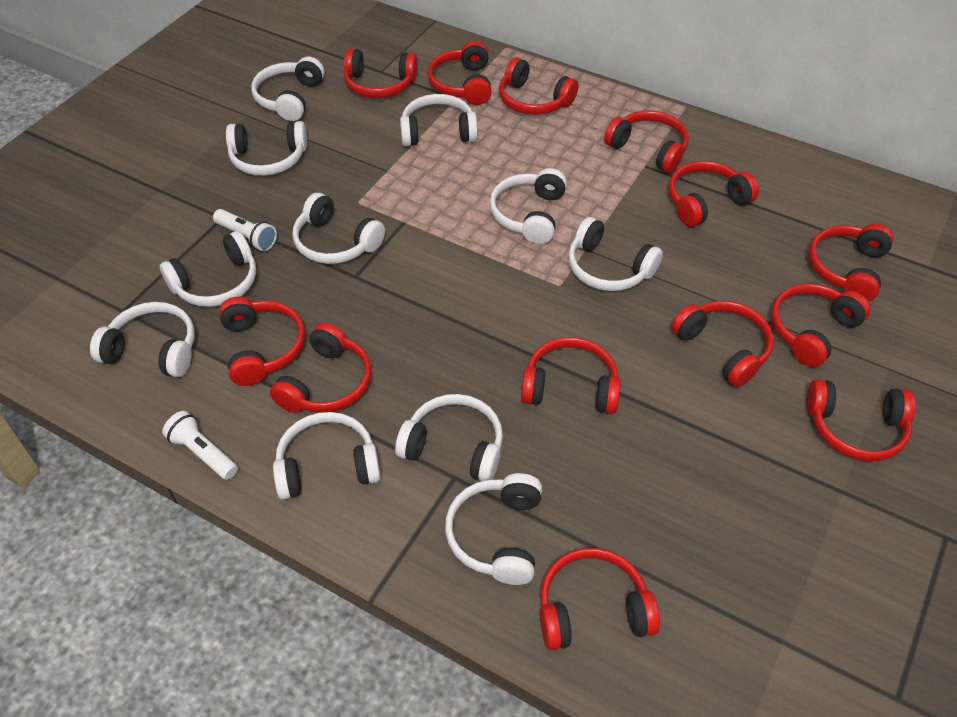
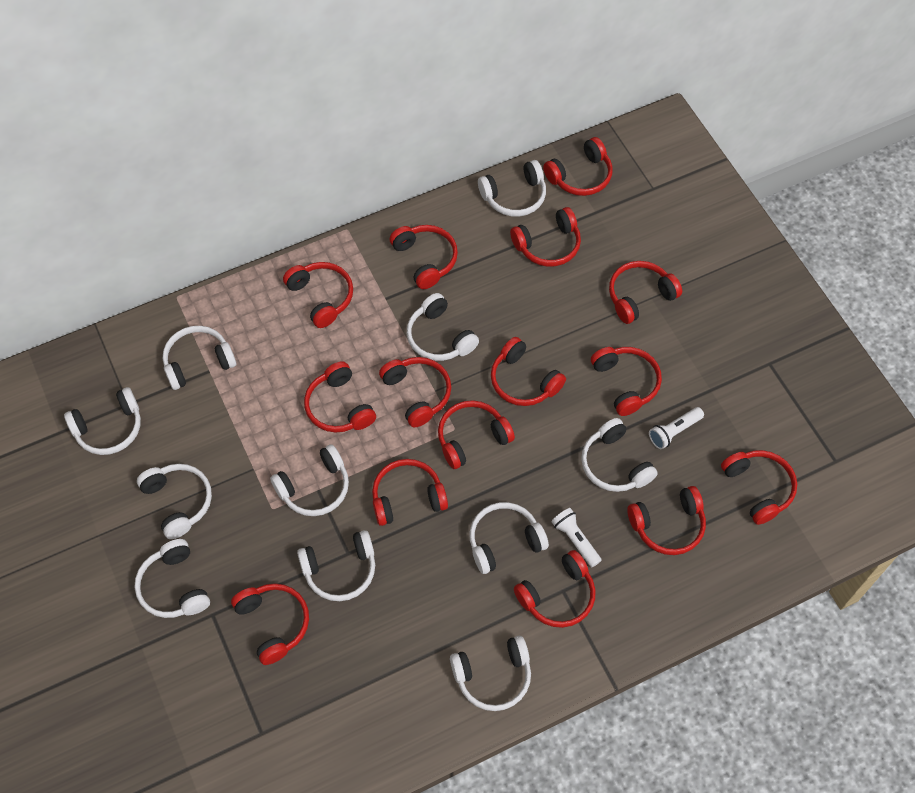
red headphones: 13 -> 15

